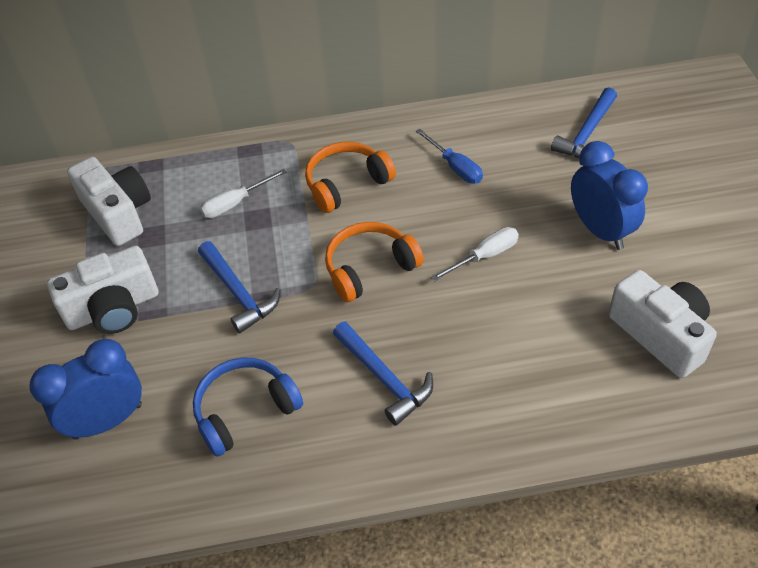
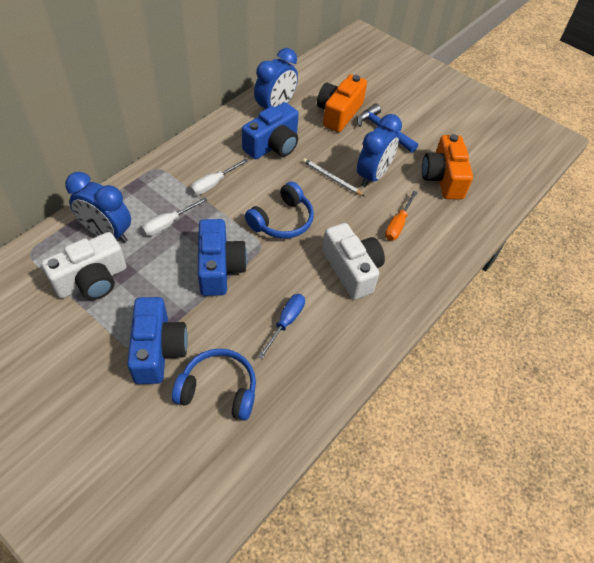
blue camera: 0 -> 3
blue clock: 2 -> 3
blue hammer: 3 -> 1
blue headphones: 1 -> 2
orange camera: 0 -> 2
orange headphones: 2 -> 0
orange screwdriver: 0 -> 1
white camera: 3 -> 2
white pencil: 0 -> 1

